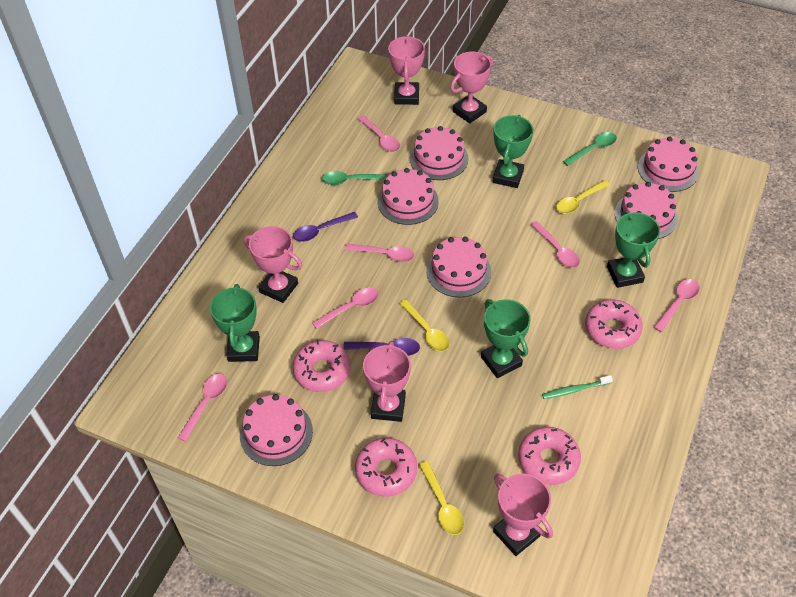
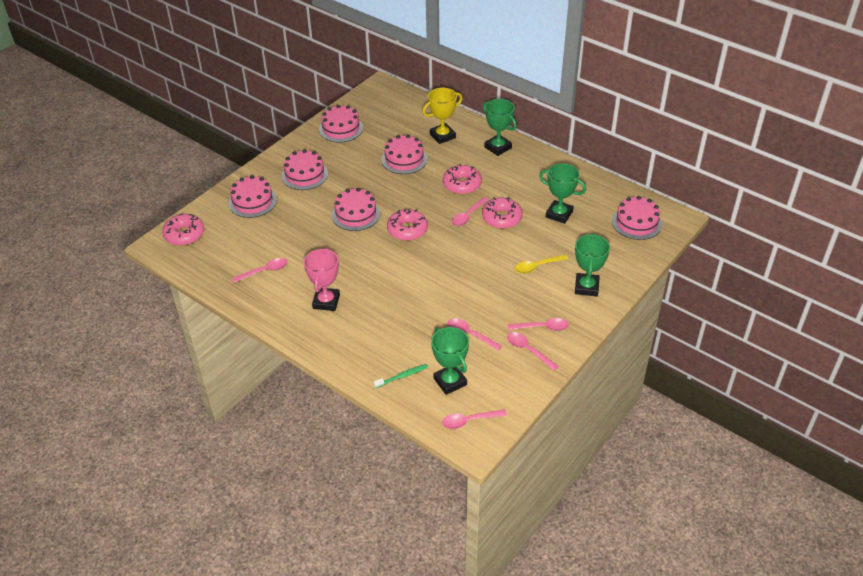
green spoon: 2 -> 0
pink trophy: 5 -> 1
purple spoon: 2 -> 0
yellow spoon: 3 -> 1
yellow trophy: 0 -> 1

